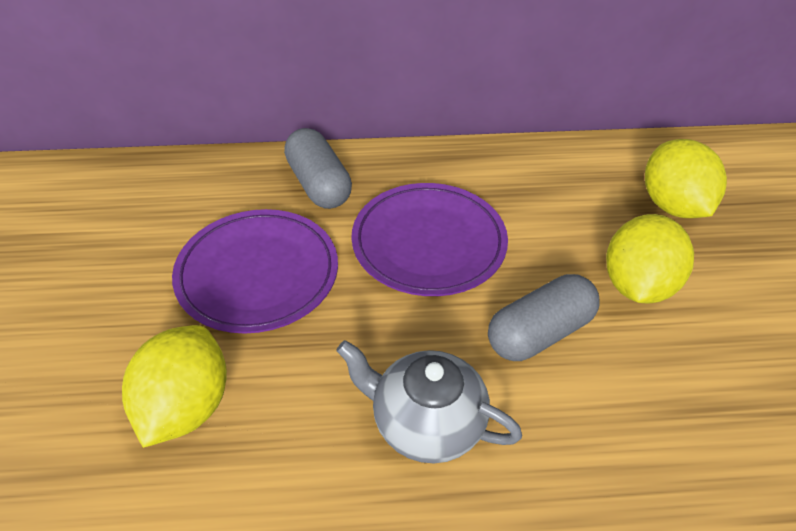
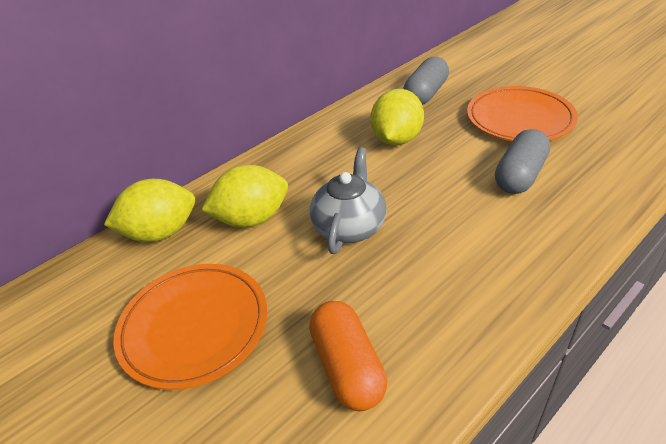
orange capsule: 0 -> 1
orange plate: 0 -> 2
purple plate: 2 -> 0

